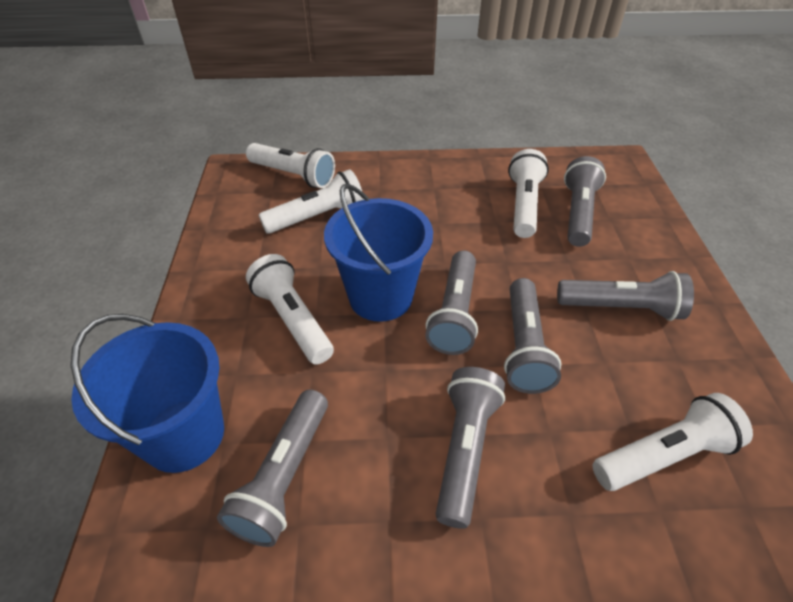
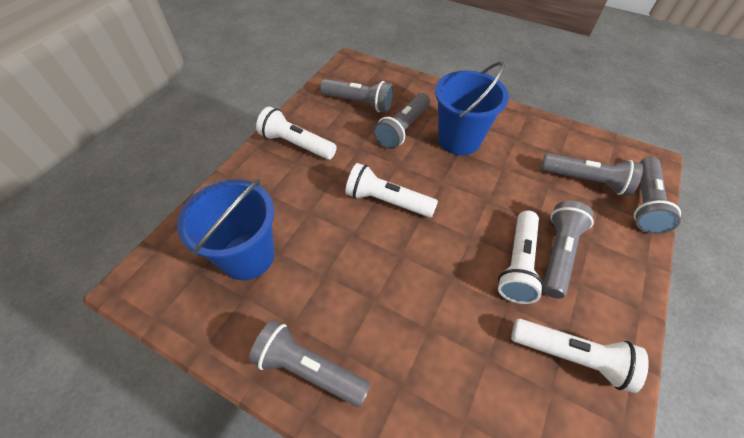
white flashlight: 5 -> 4

